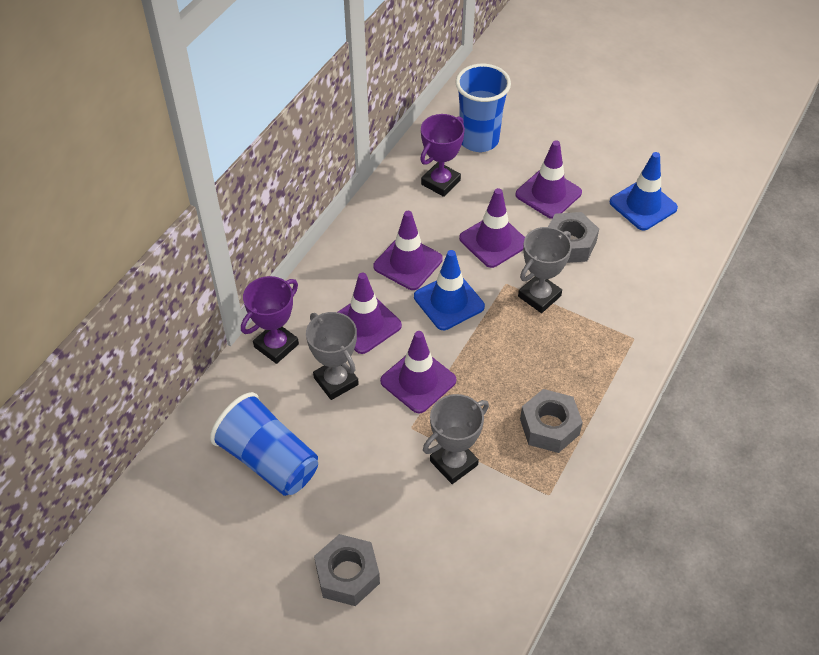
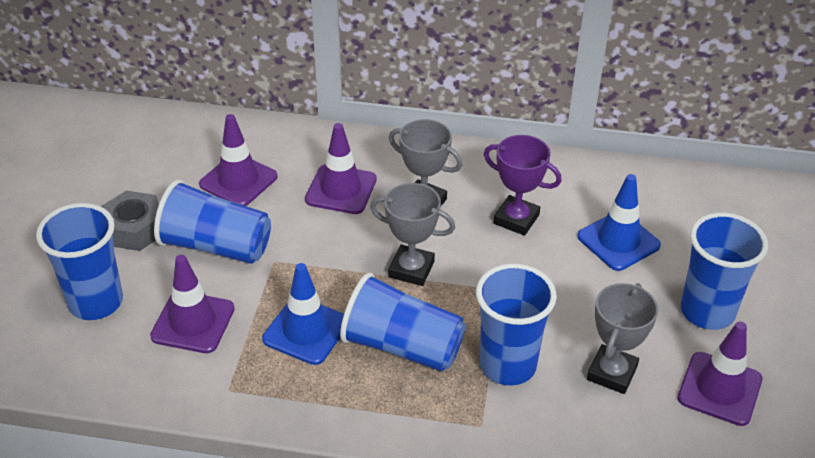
blue cup: 2 -> 5
grey nut: 3 -> 1
purple traffic cone: 5 -> 4
purple trophy: 2 -> 1

